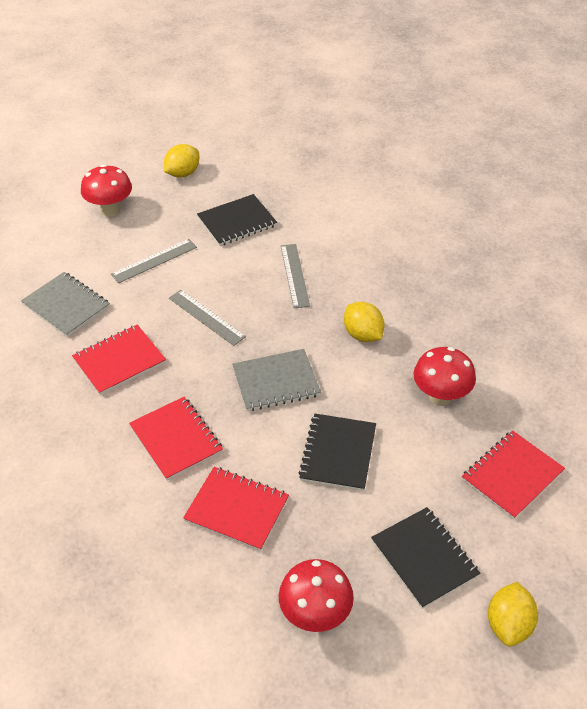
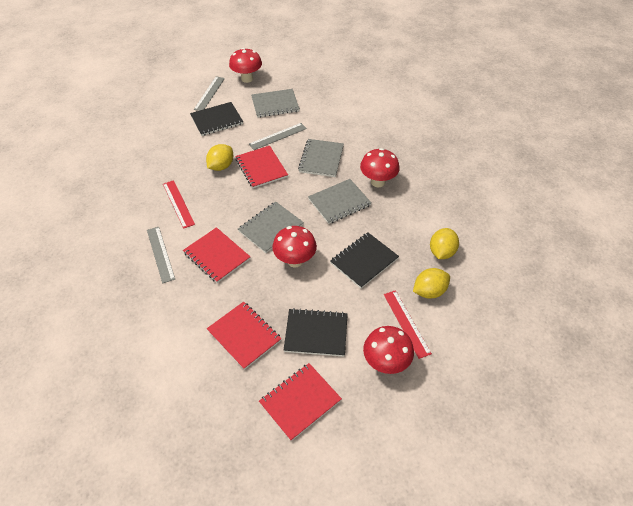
grey notebook: 2 -> 4
red mushroom: 3 -> 4
red ruler: 0 -> 2

